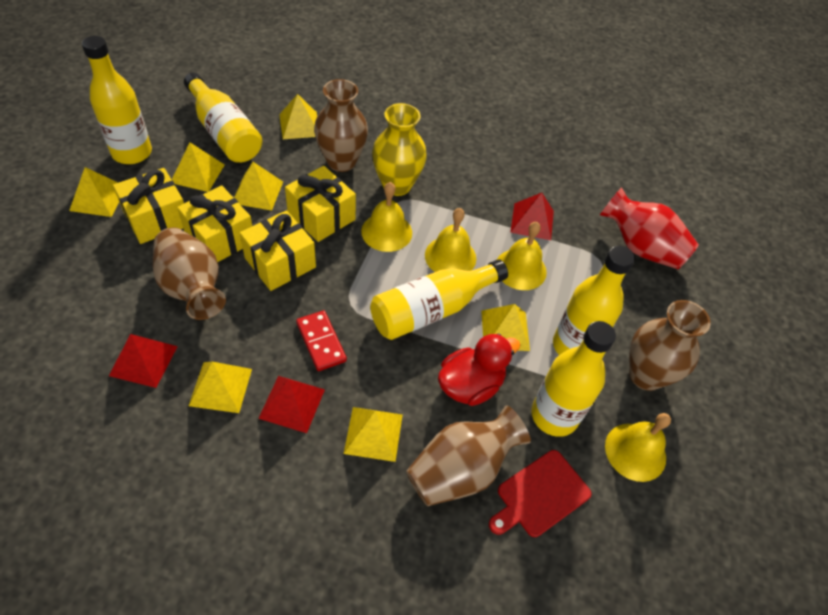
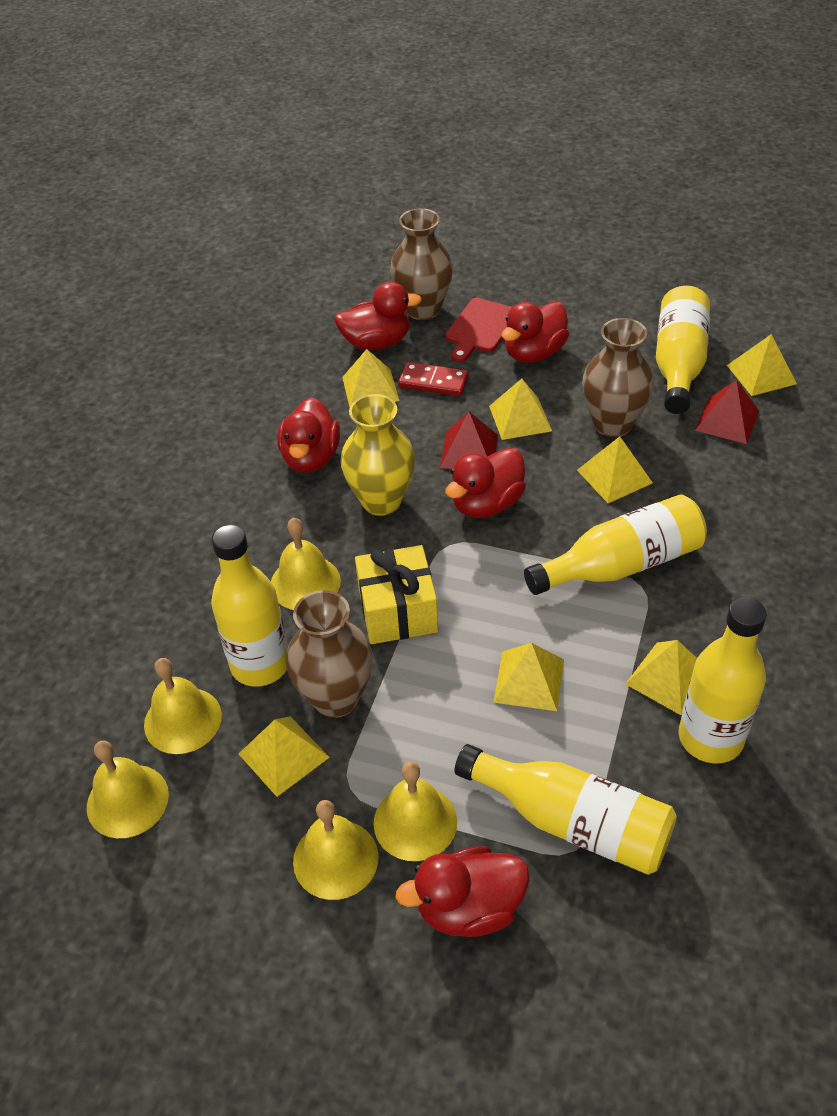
brown vase: 4 -> 3
red duck: 1 -> 5
red pyramid: 3 -> 2
red vase: 1 -> 0
yellow bell: 4 -> 5
yellow gift: 4 -> 1

